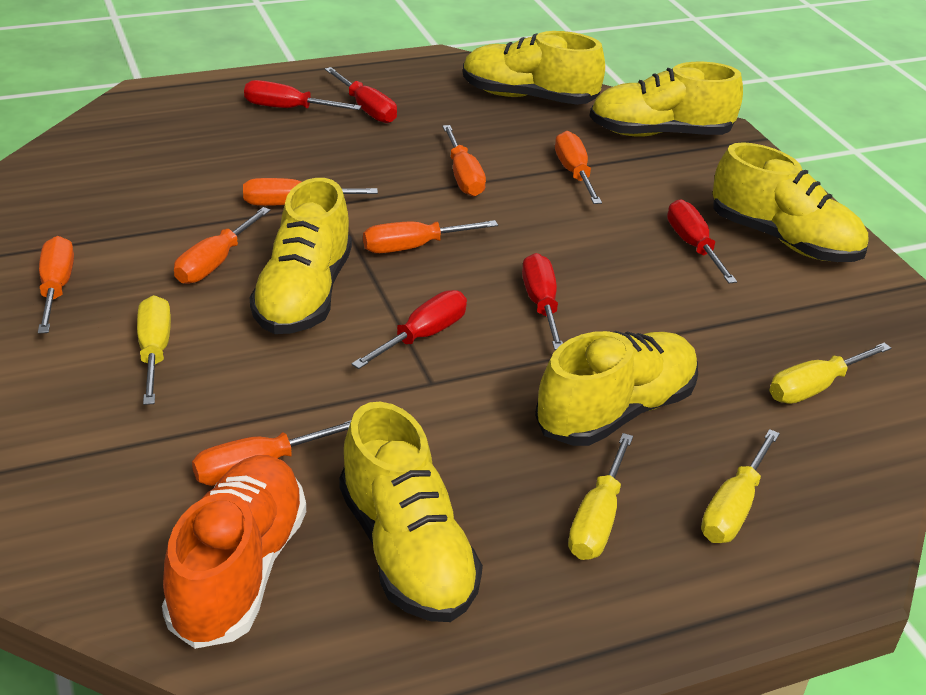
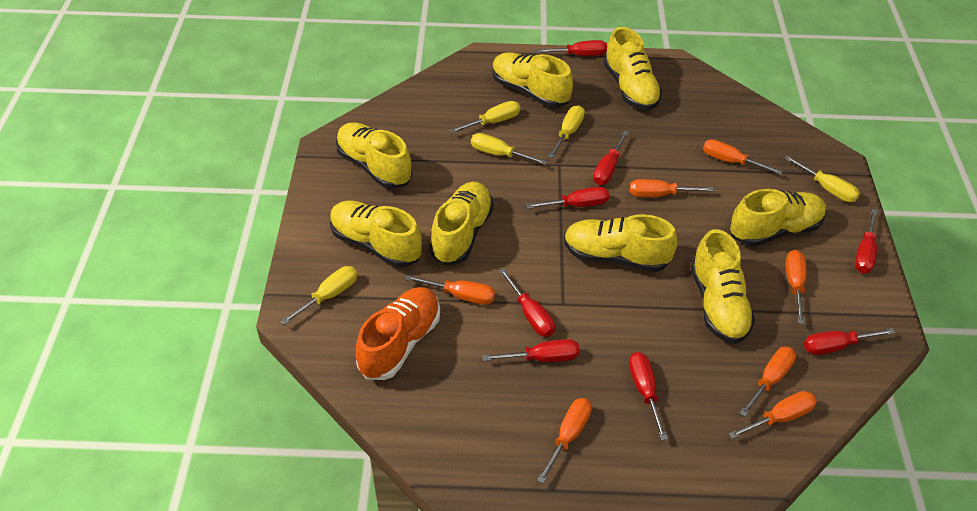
red screwdriver: 5 -> 8
yellow screwdriver: 4 -> 5
yellow shoe: 6 -> 8

